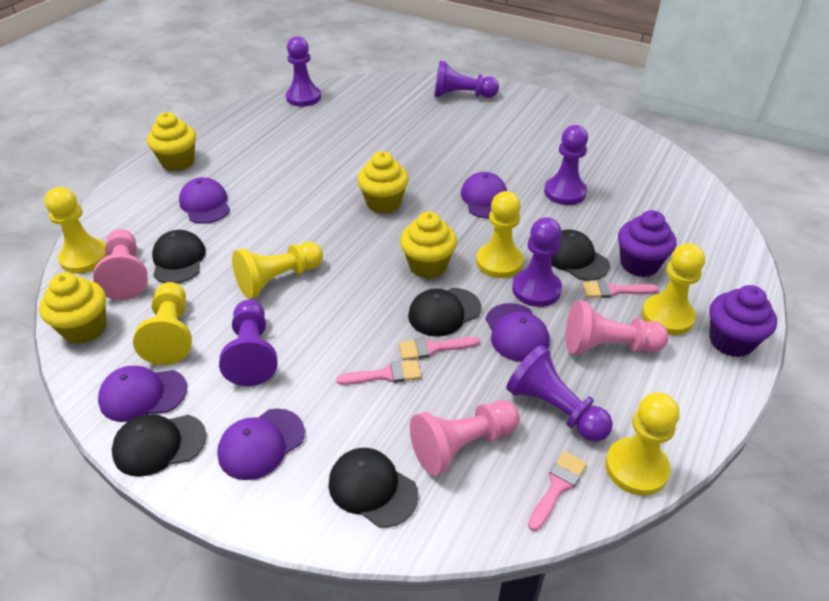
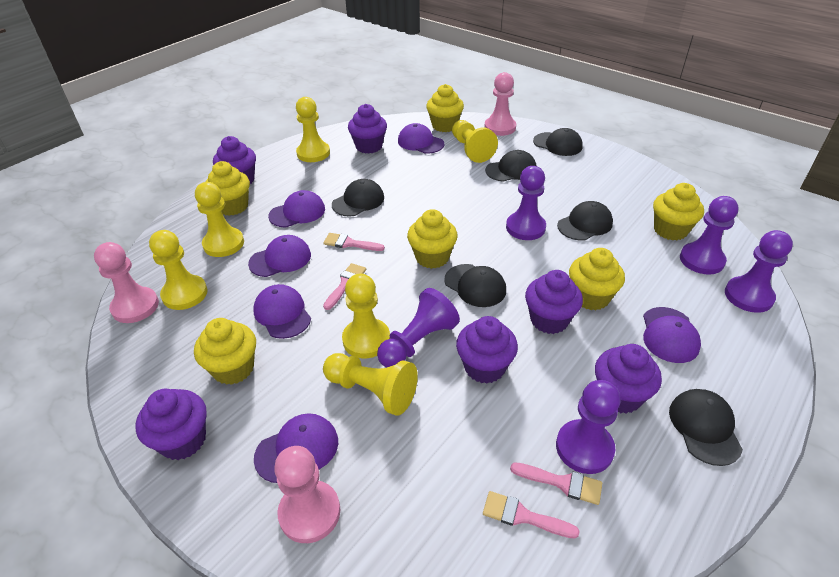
black cap: 5 -> 6
purple cap: 5 -> 6
purple cupcake: 2 -> 6
purple pawn: 6 -> 5
yellow cupcake: 4 -> 6

